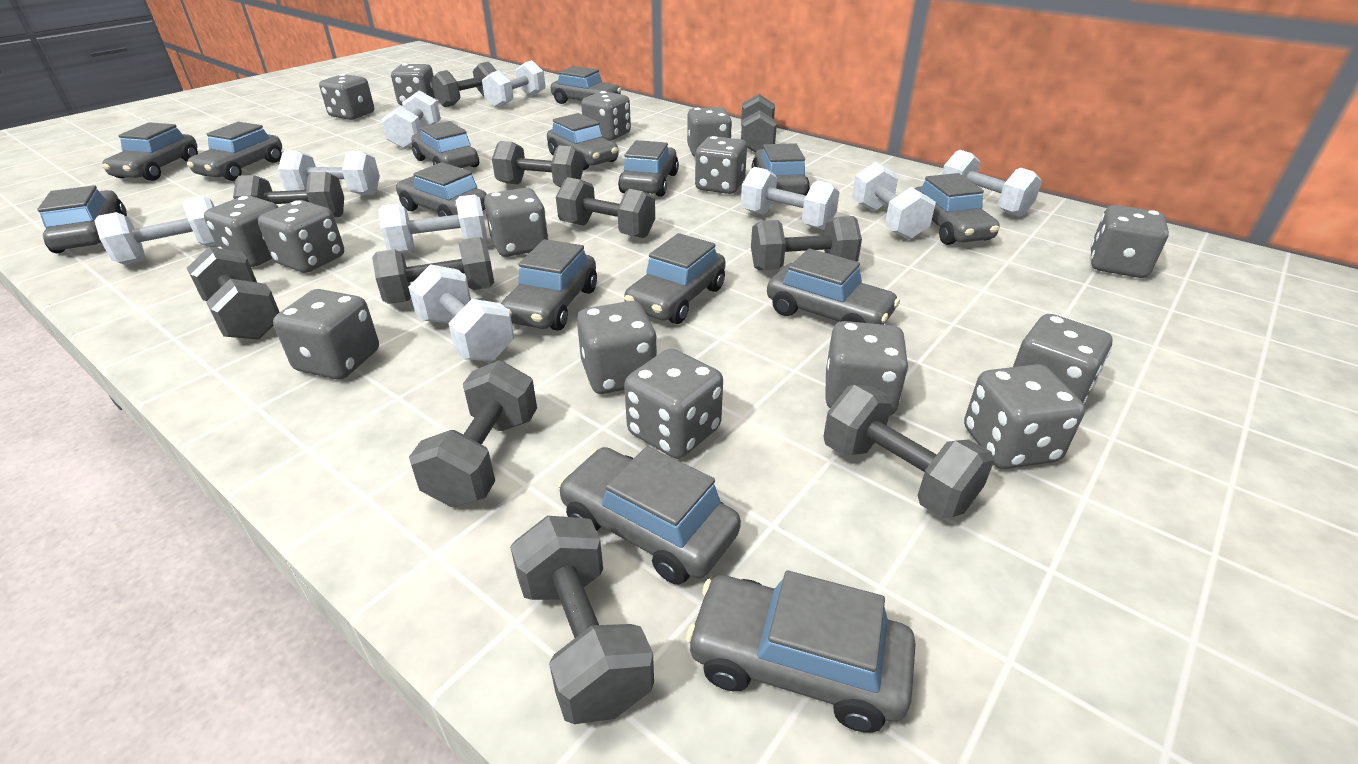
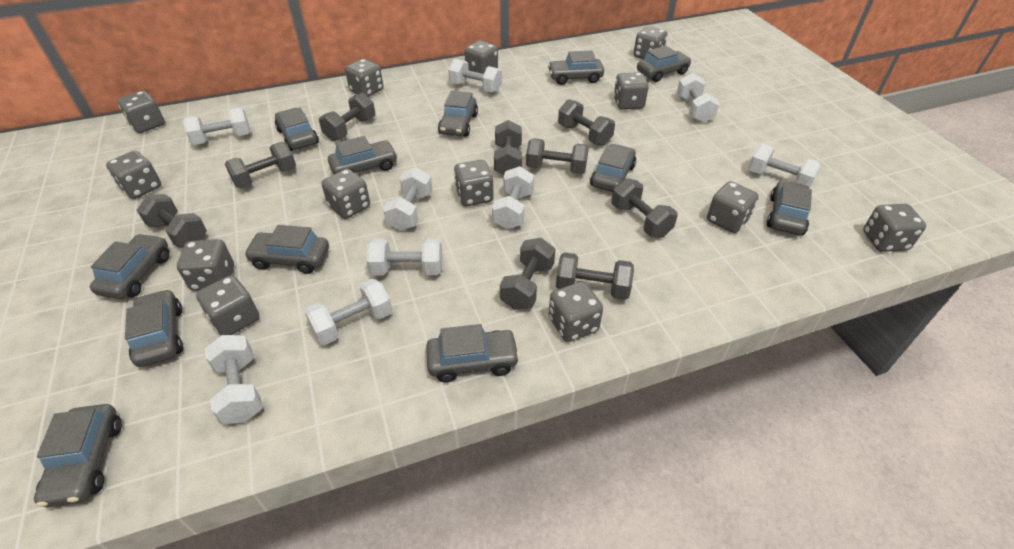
grey car: 15 -> 12
grey dice: 15 -> 13
grey dumbbell: 11 -> 9

